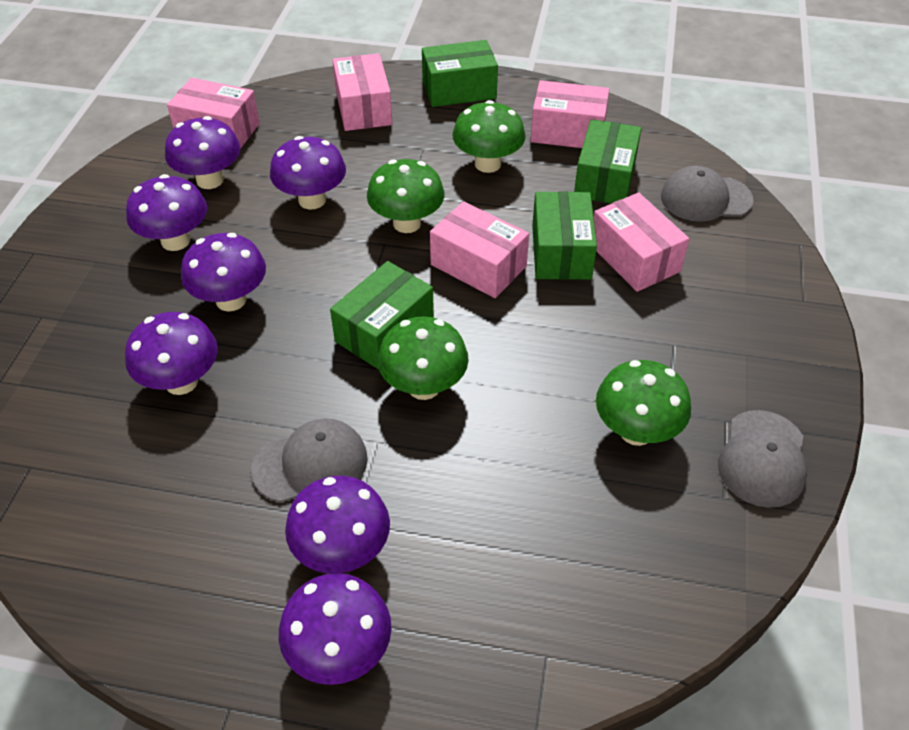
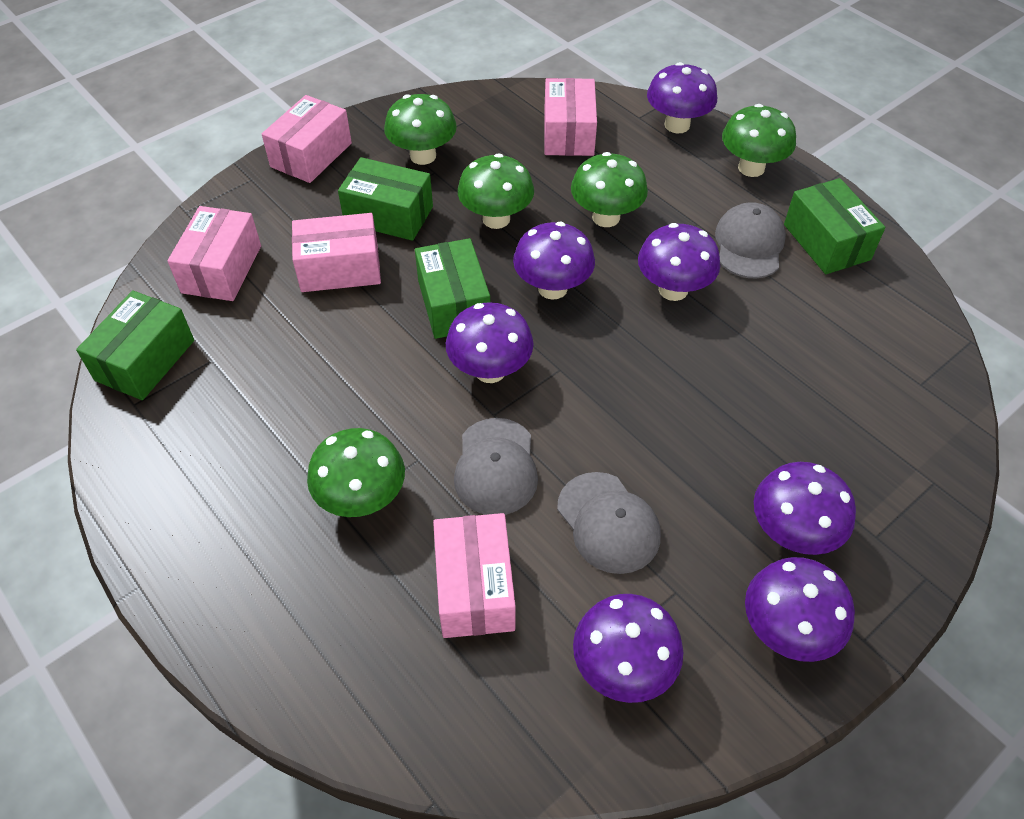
green mushroom: 4 -> 5

